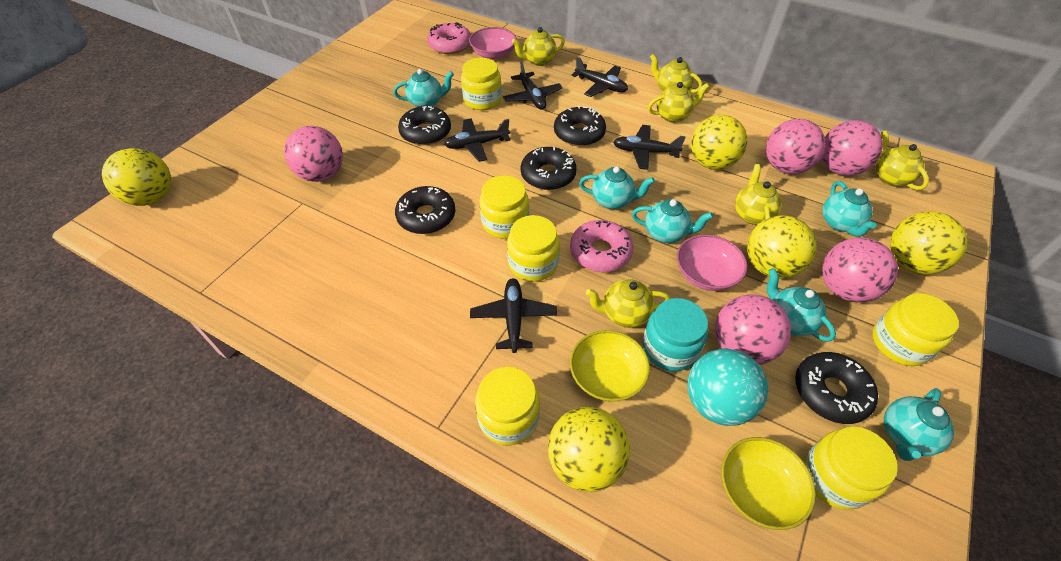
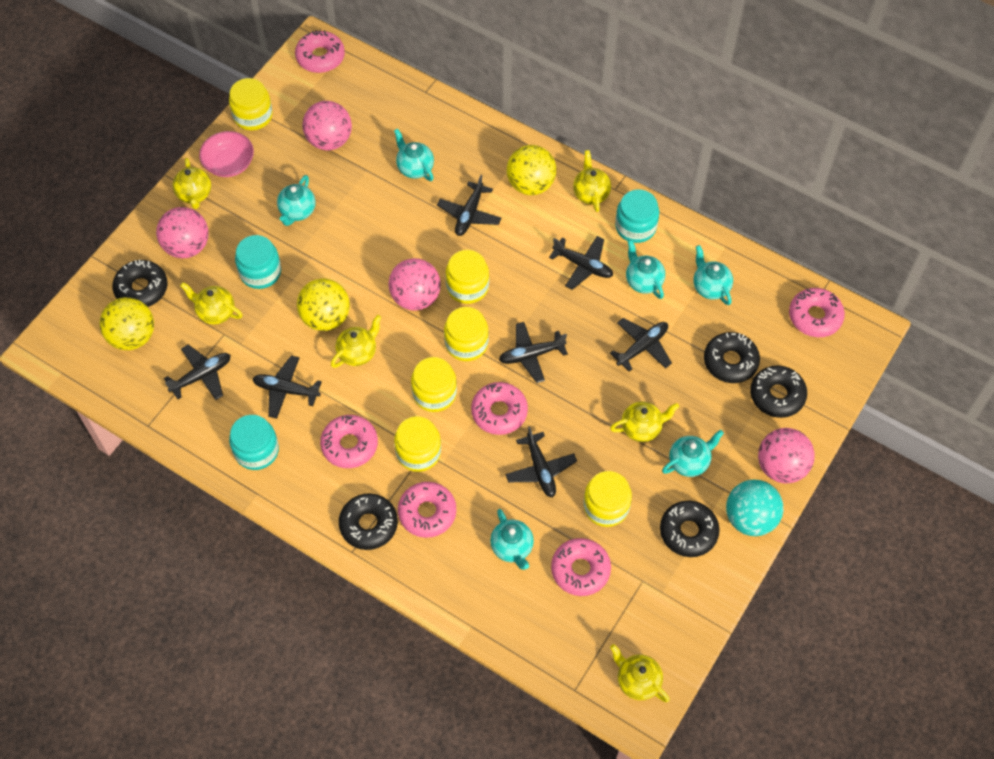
black plane: 5 -> 7
pink ball: 5 -> 4
pink bowl: 2 -> 1
pink donut: 2 -> 6
turquoise jar: 1 -> 3
yellow ball: 5 -> 3
yellow bowl: 2 -> 0

